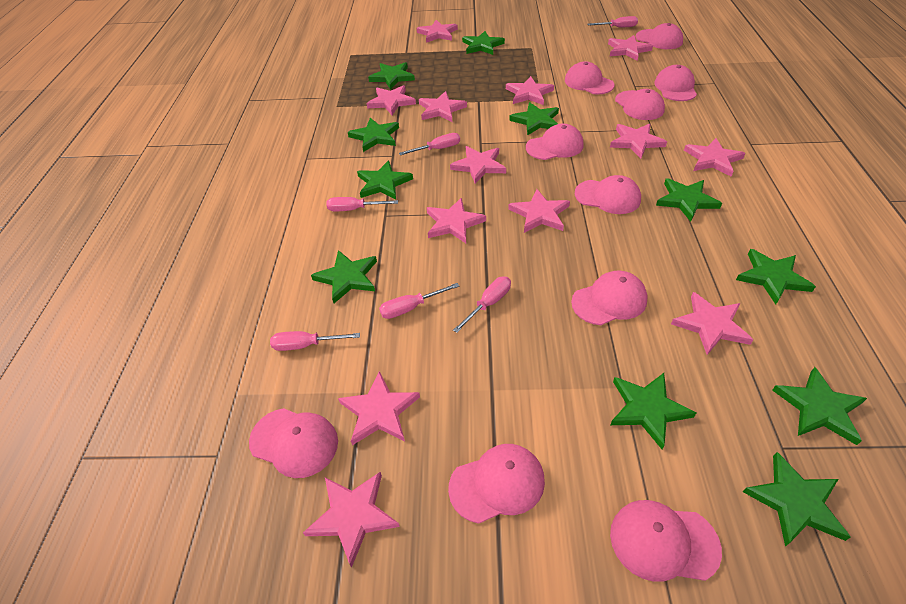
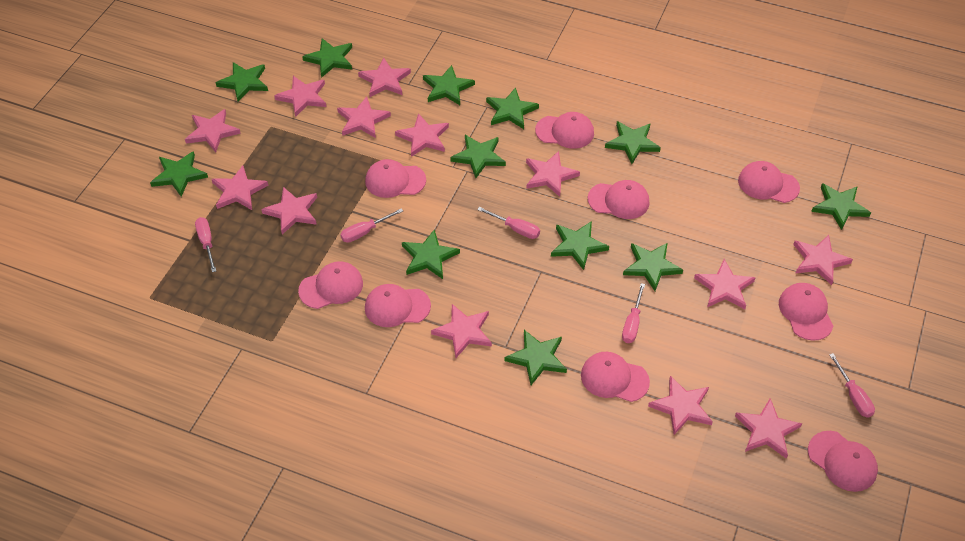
green star: 11 -> 12
pink cap: 10 -> 9
pink screwdriver: 6 -> 5

